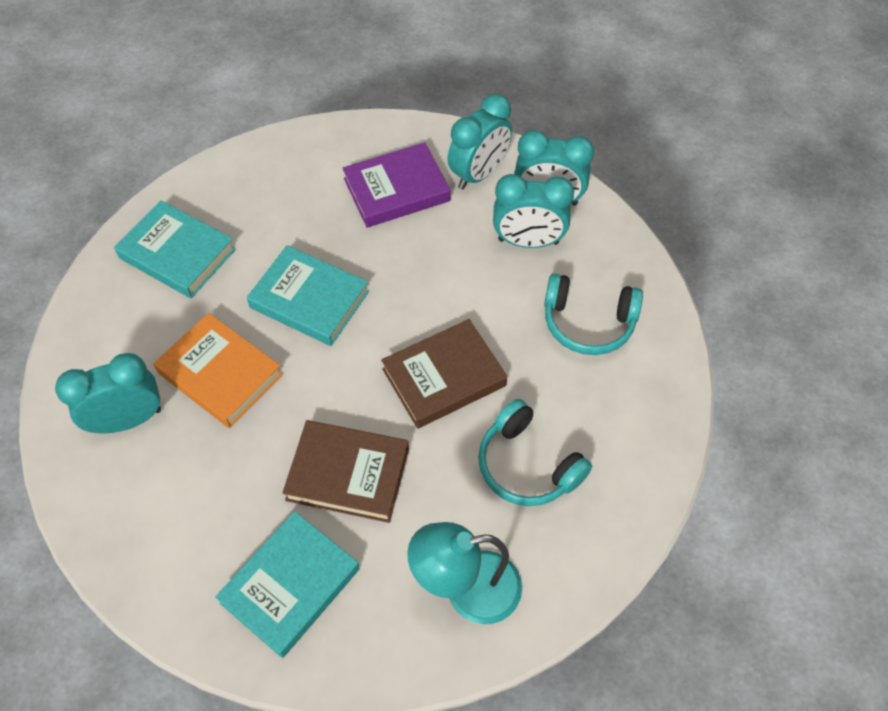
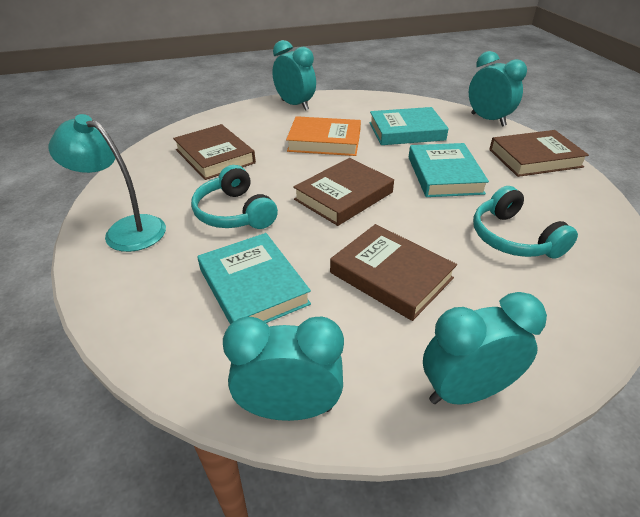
brown book: 2 -> 4
purple book: 1 -> 0

